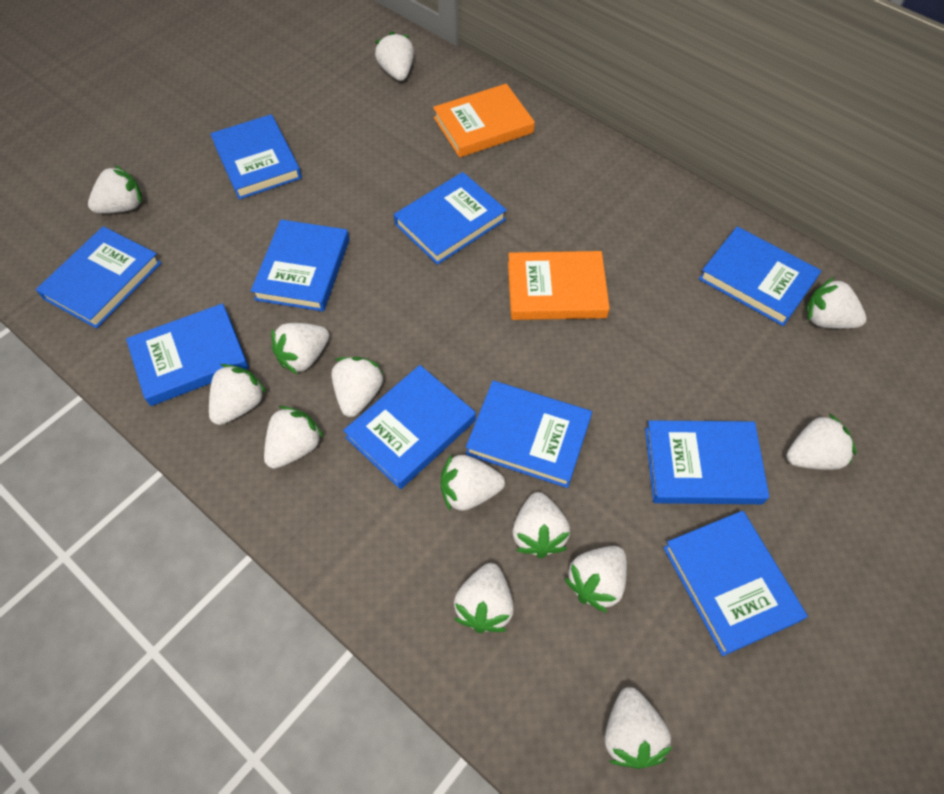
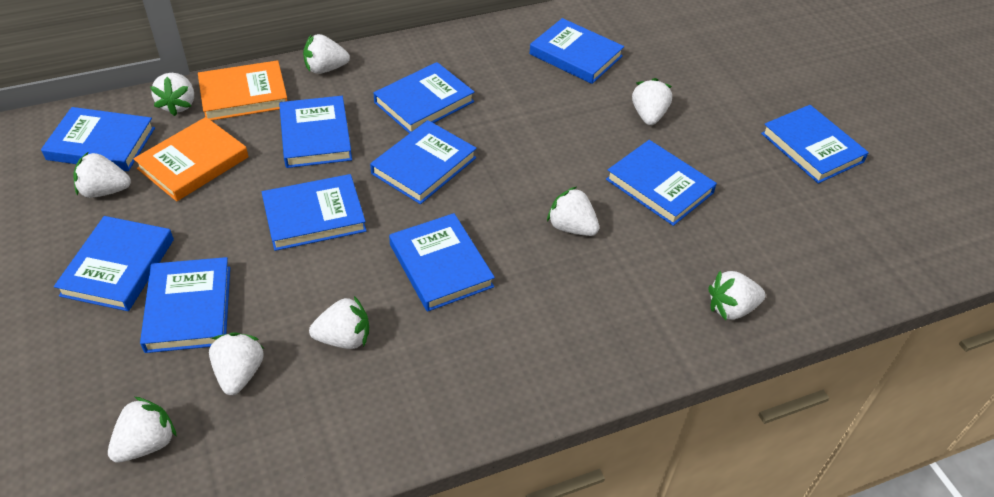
blue book: 10 -> 11
white strawberry: 13 -> 9

